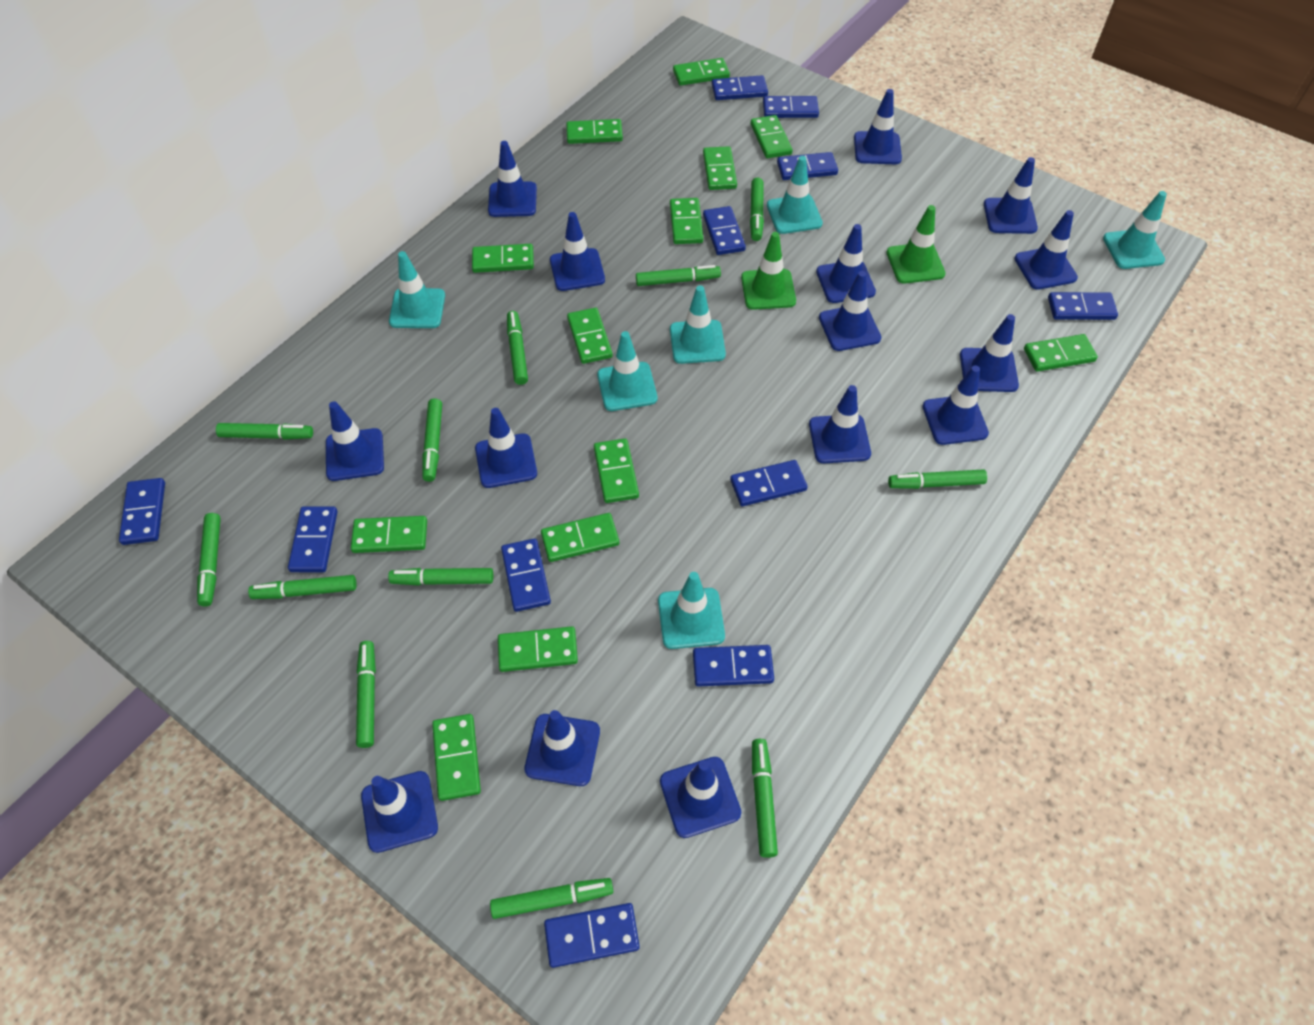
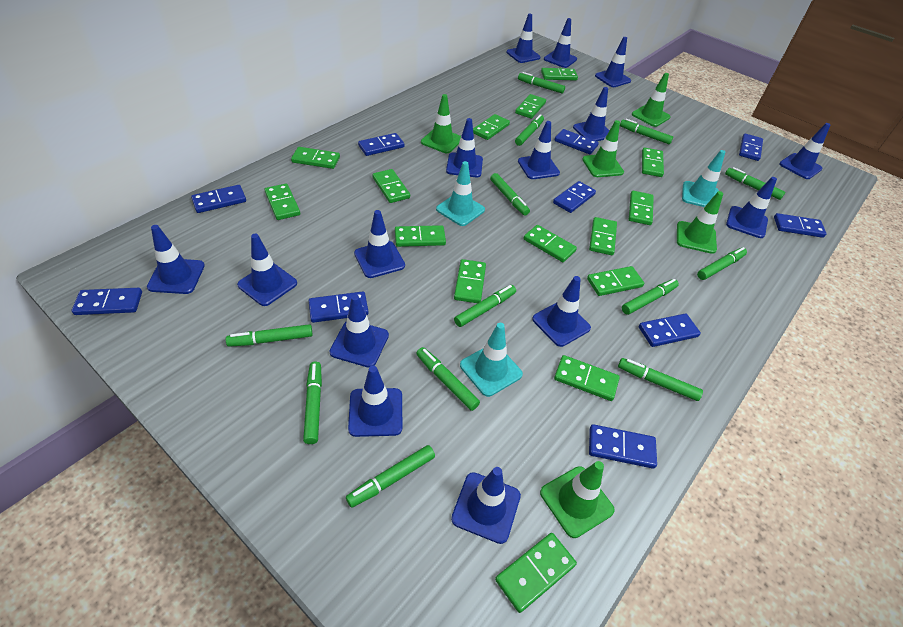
blue domino: 11 -> 10
green domino: 13 -> 15
green marker: 12 -> 13
green traffic cone: 2 -> 5
turquoise traffic cone: 6 -> 3

